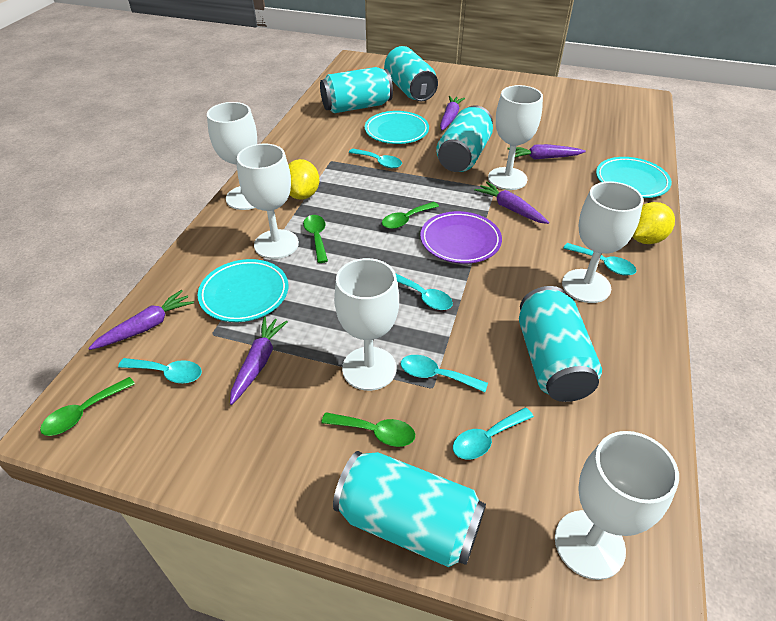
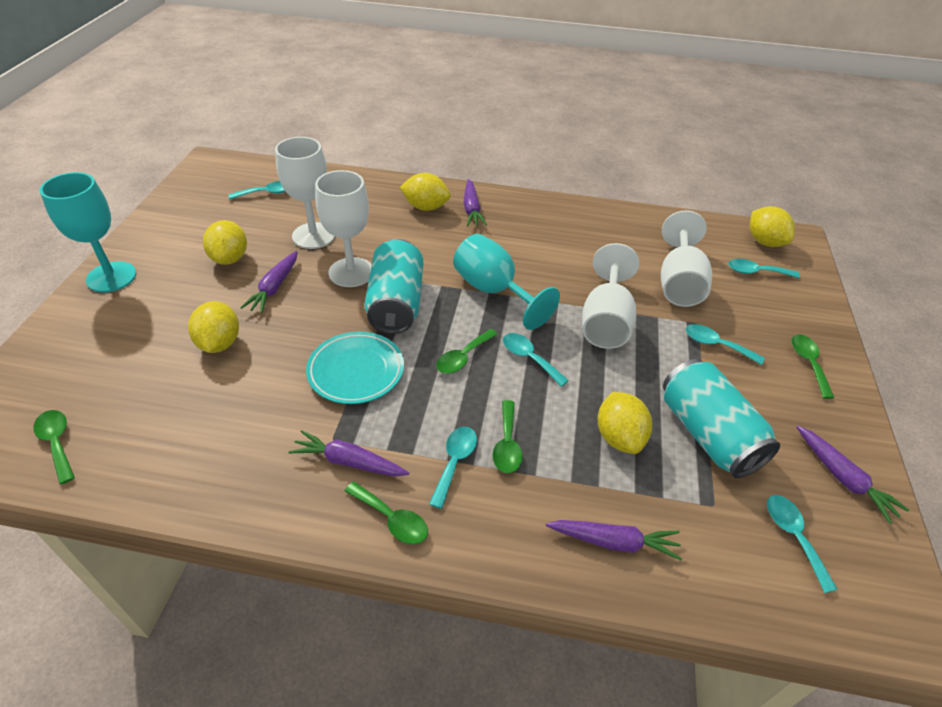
green spoon: 4 -> 5
purple plate: 1 -> 0
turquoise can: 5 -> 2
turquoise goblet: 0 -> 2
turquoise plate: 3 -> 1
white goblet: 6 -> 4
yellow lemon: 2 -> 5

